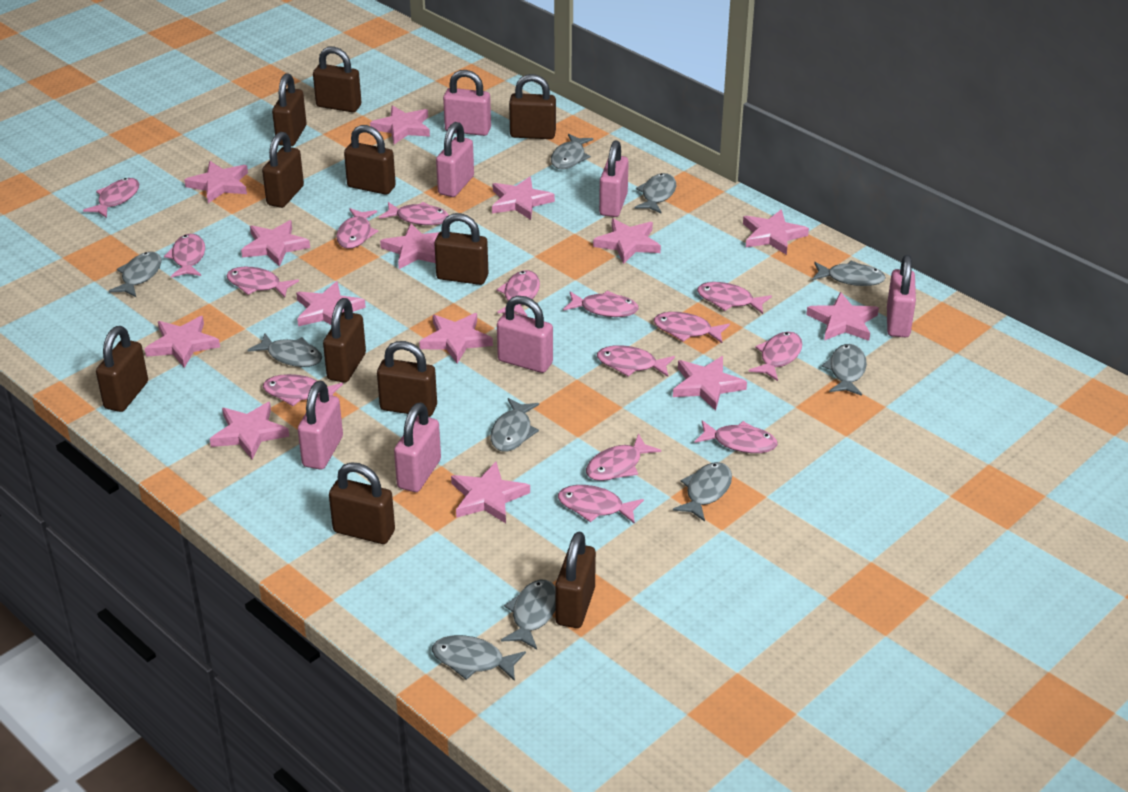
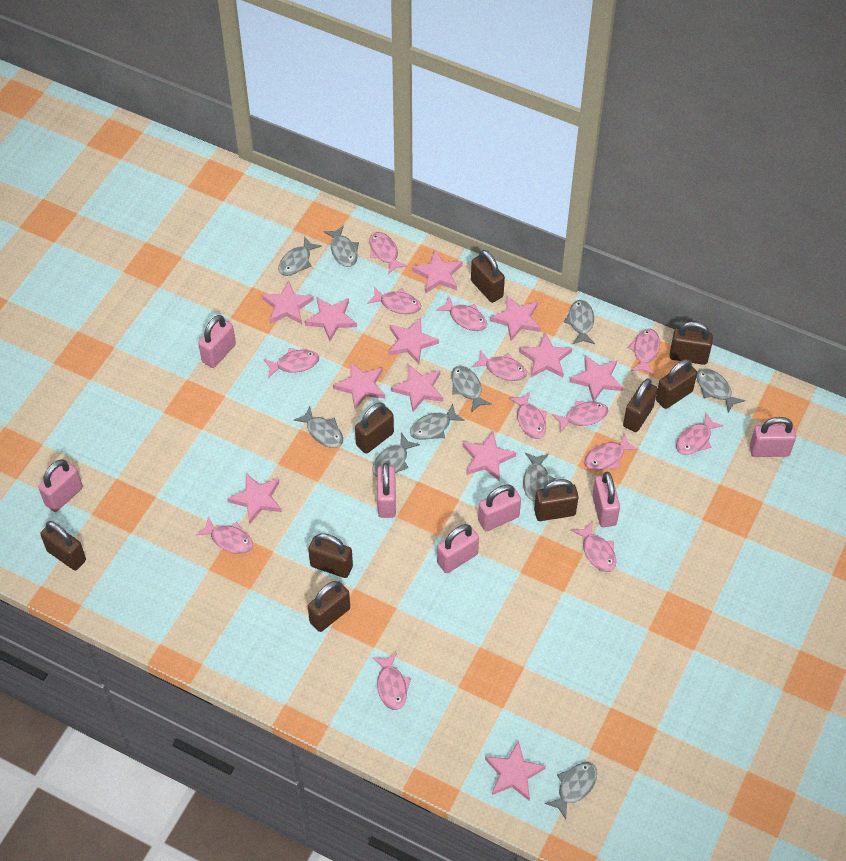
brown padlock: 11 -> 9
pink fish: 15 -> 13
pink star: 14 -> 12

